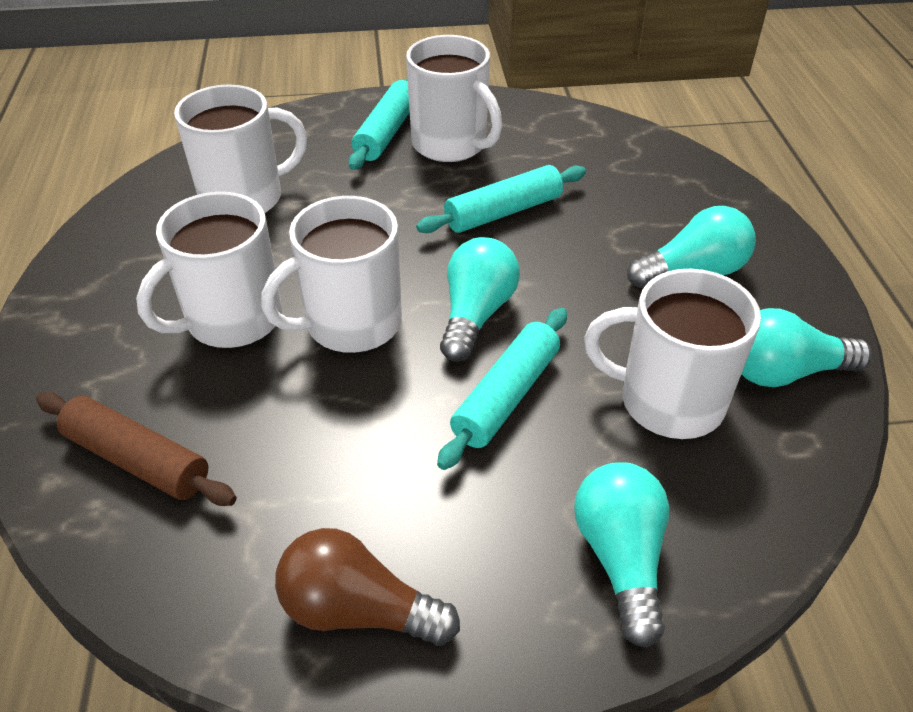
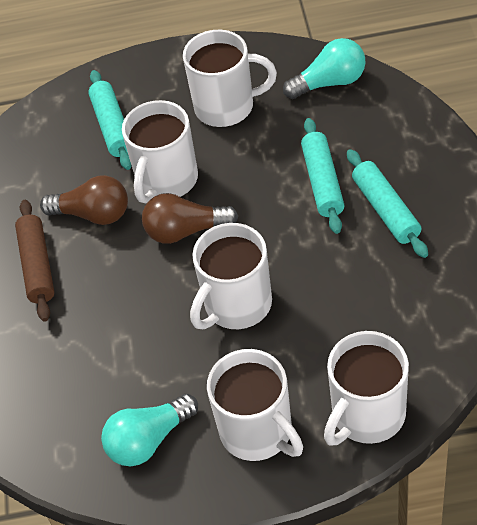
brown light bulb: 1 -> 2
turquoise light bulb: 4 -> 2

